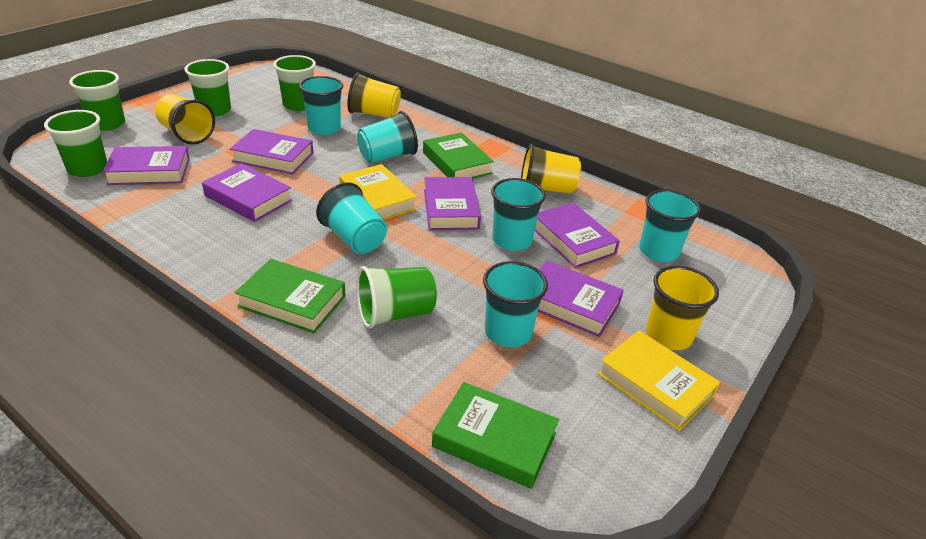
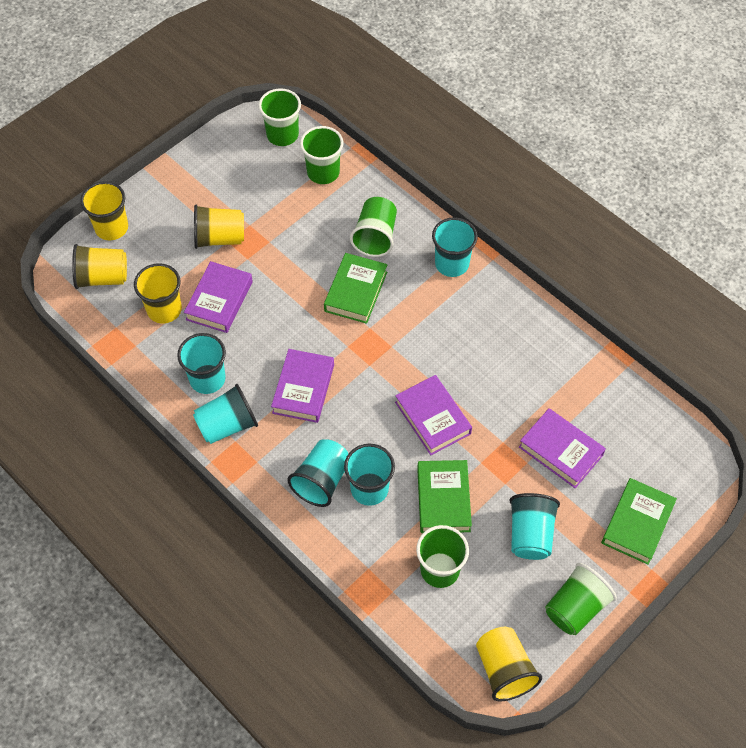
purple book: 6 -> 4
yellow book: 2 -> 0
yellow cup: 4 -> 5

